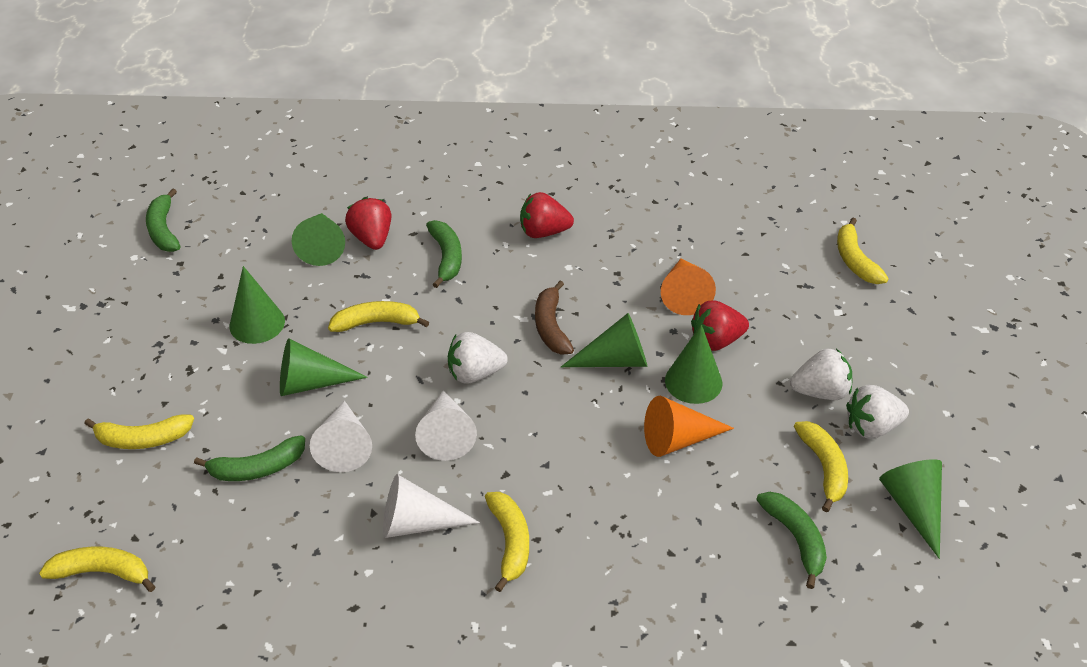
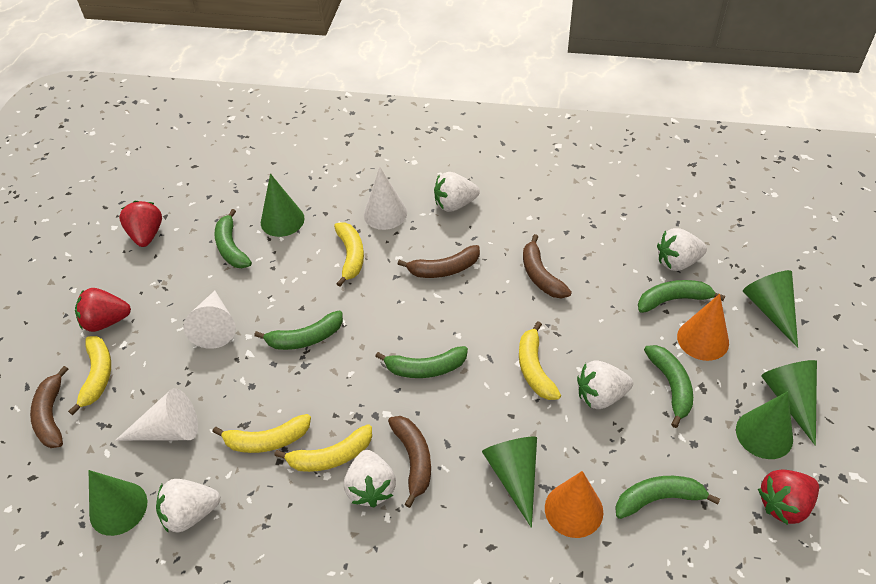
brown banana: 1 -> 4
green banana: 4 -> 6
white strawberry: 3 -> 5
yellow banana: 6 -> 5

